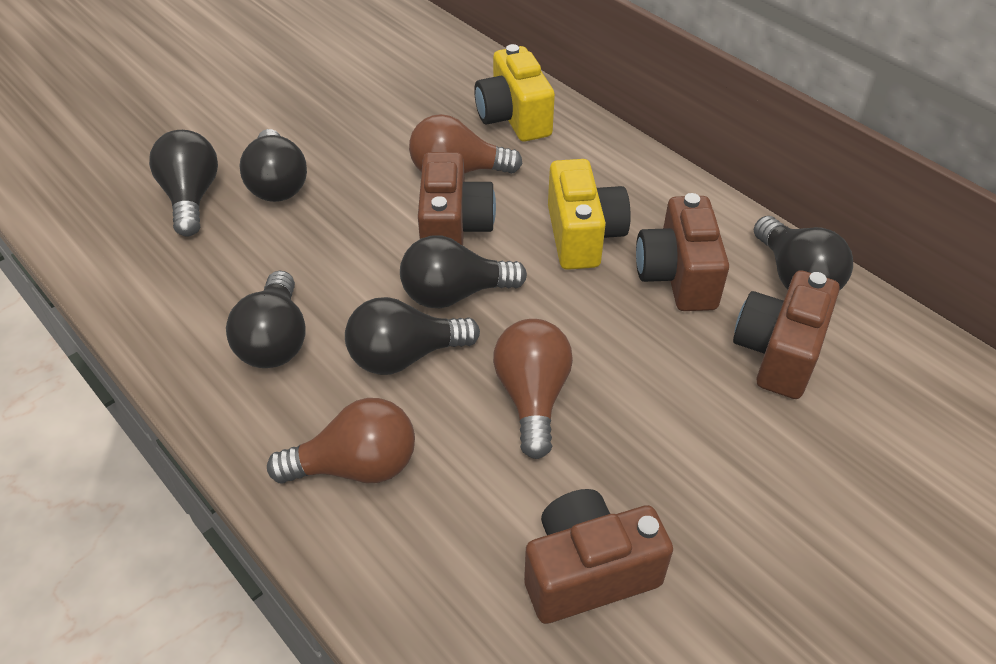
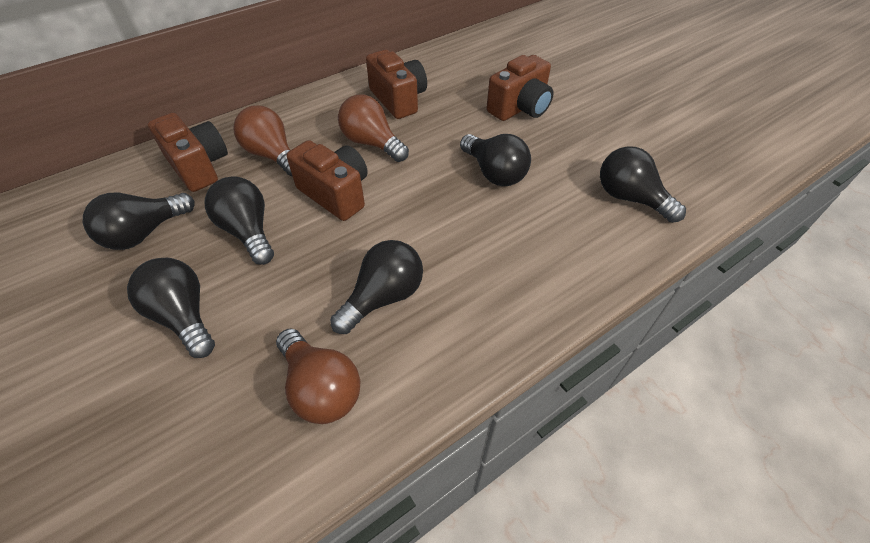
yellow camera: 2 -> 0

